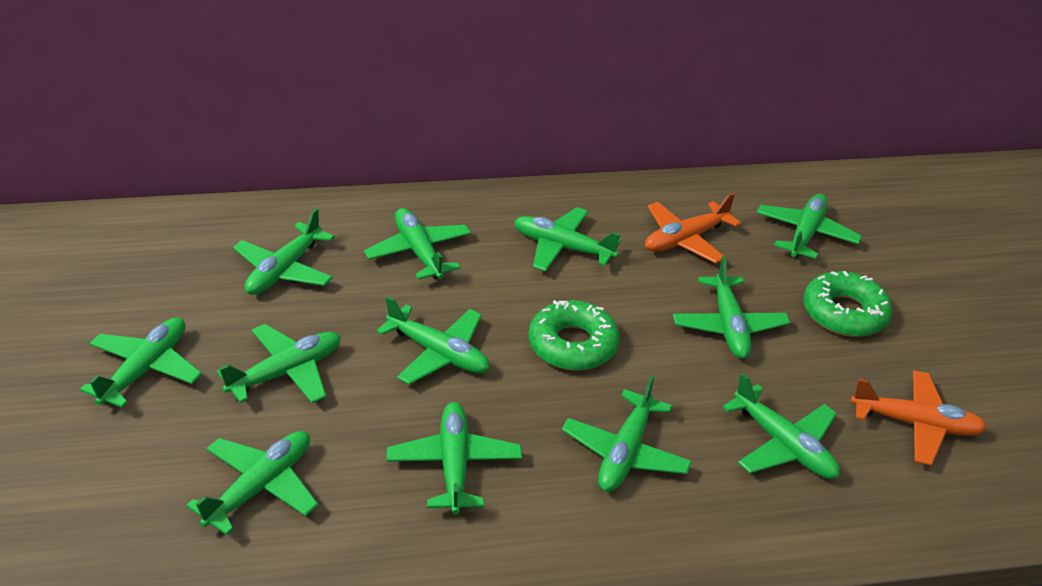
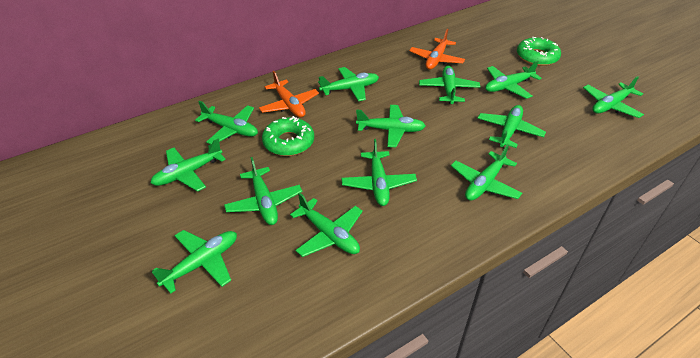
green plane: 12 -> 13

